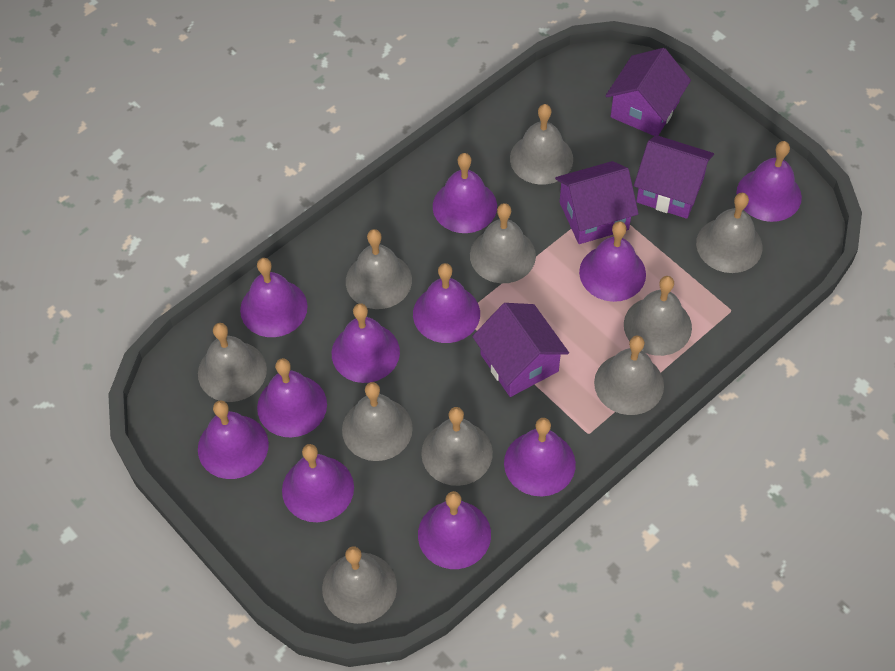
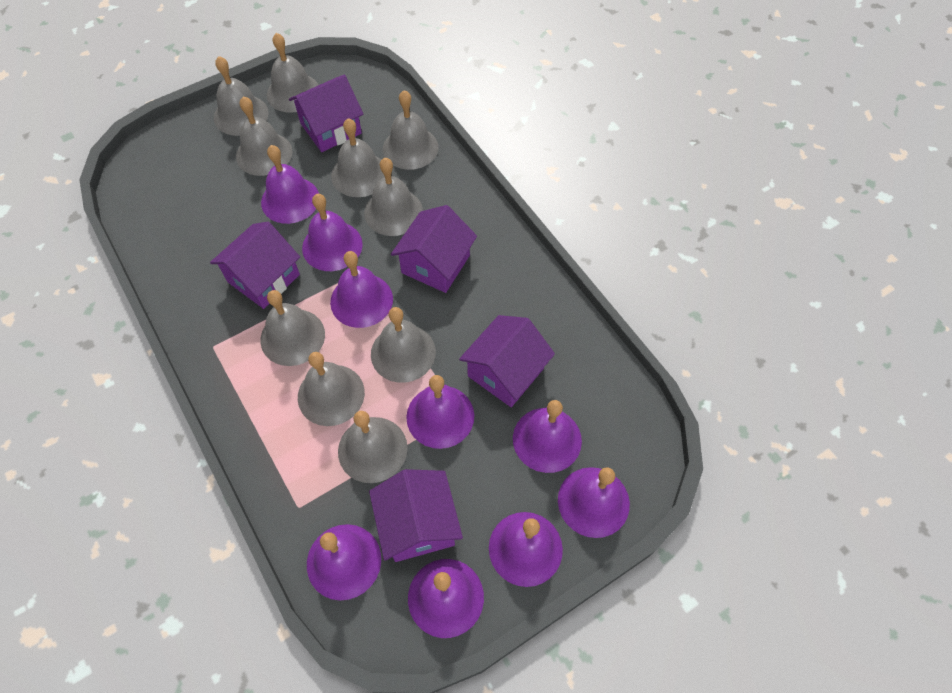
purple bell: 11 -> 9
purple house: 4 -> 5

